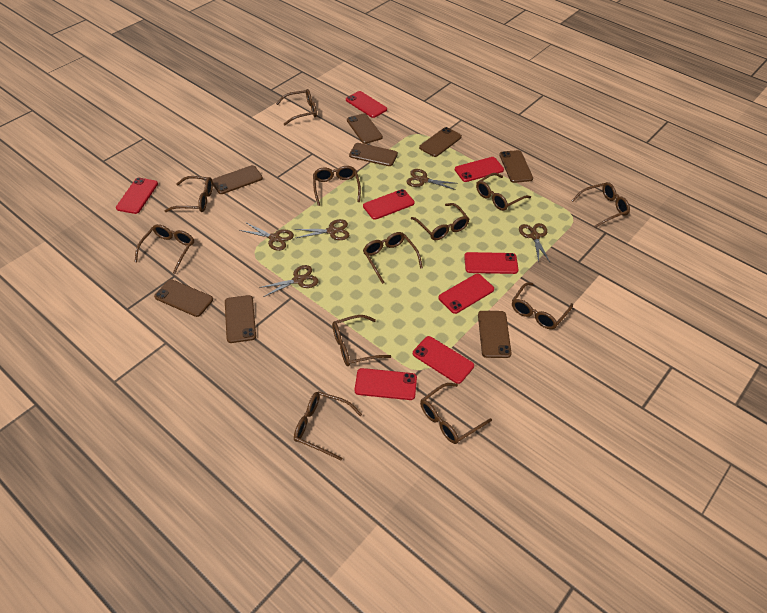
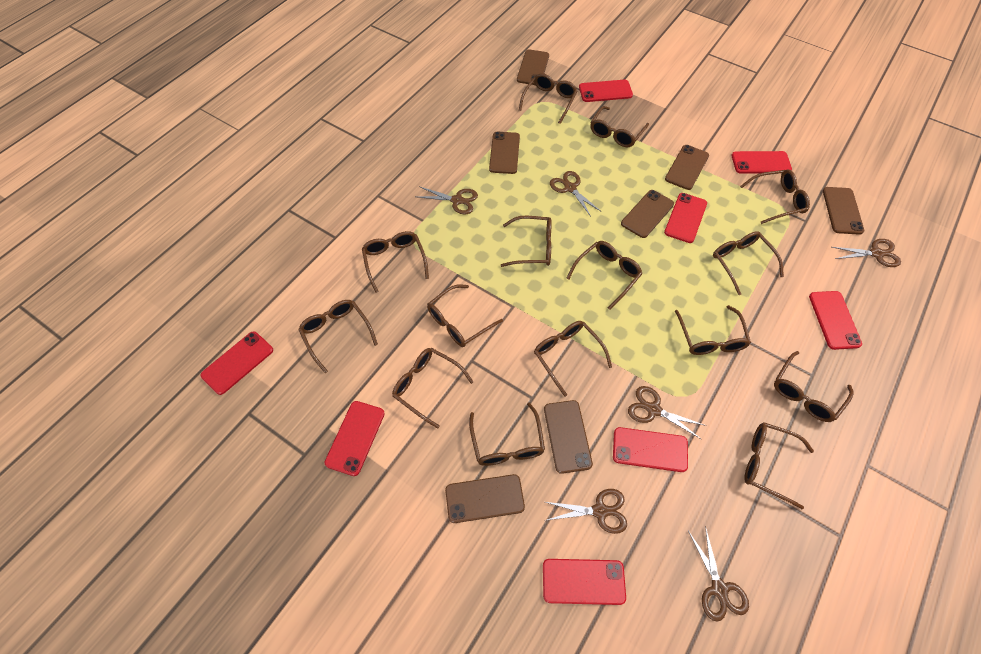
brown glasses: 12 -> 15
brown phone: 8 -> 7
brown scissors: 5 -> 6

